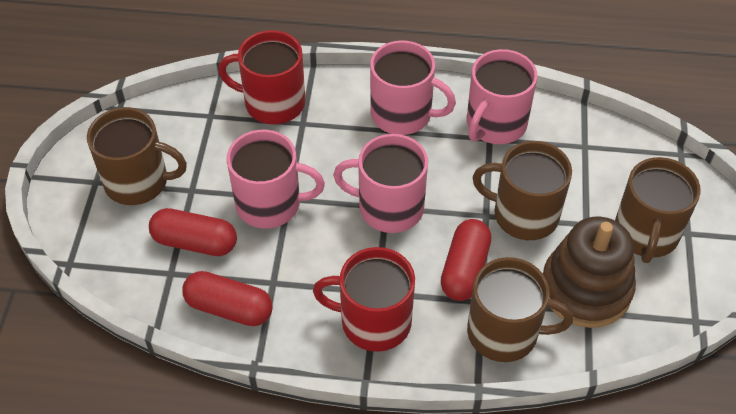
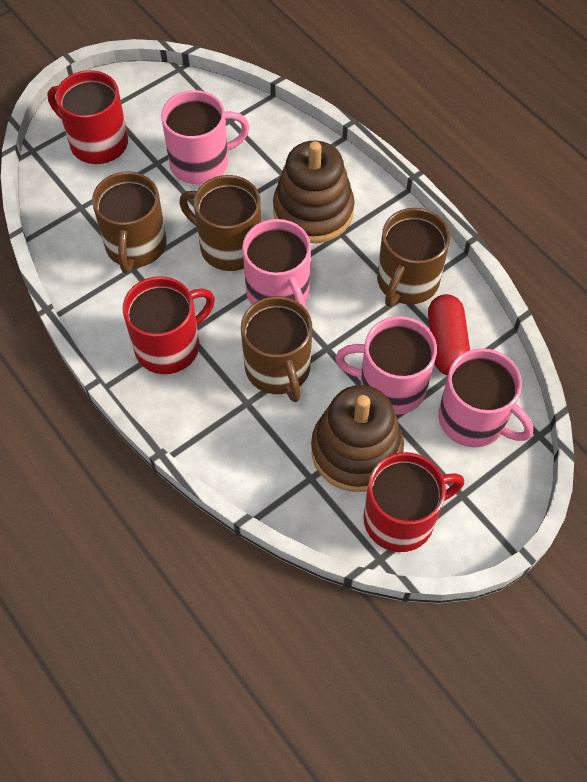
brown stacking toy: 1 -> 2
red capsule: 3 -> 1
red mug: 2 -> 3

